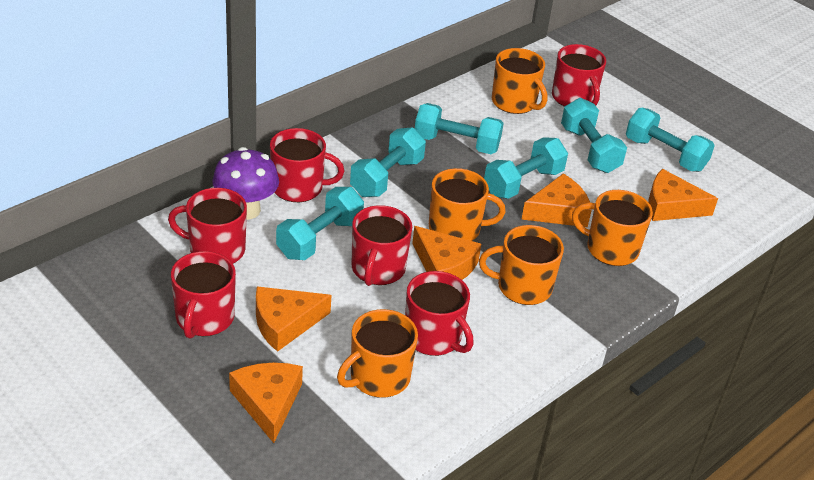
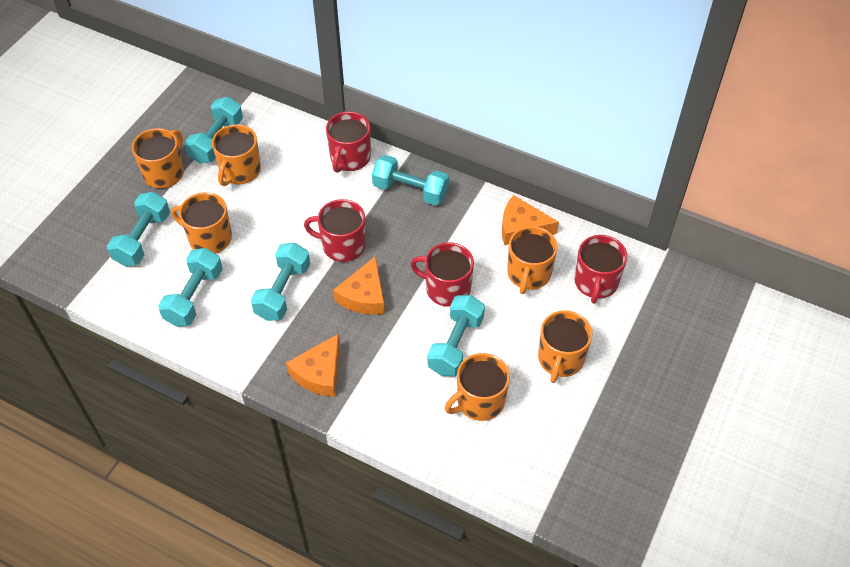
orange cheese: 5 -> 3
orange mug: 5 -> 6
purple mushroom: 1 -> 0
red mug: 6 -> 4

